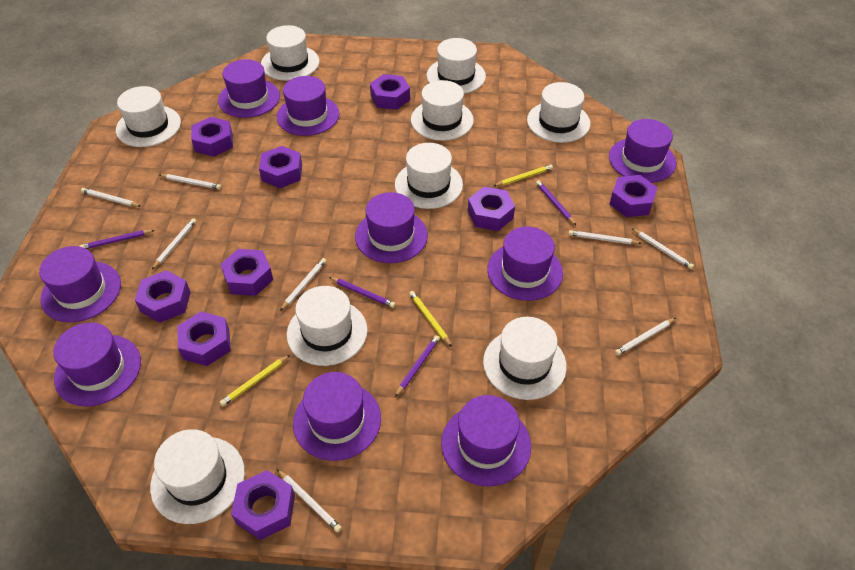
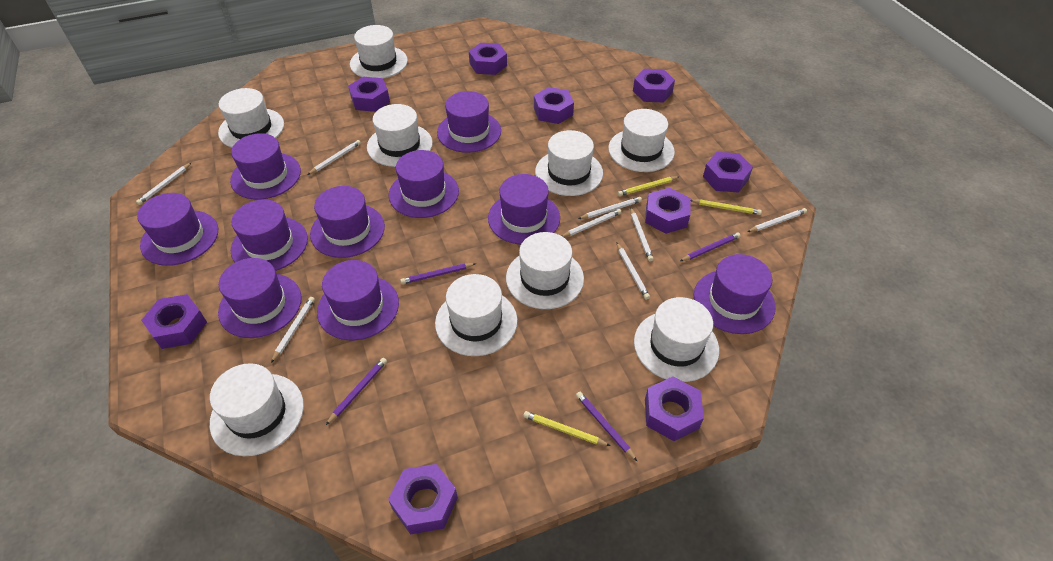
purple hat: 9 -> 10

